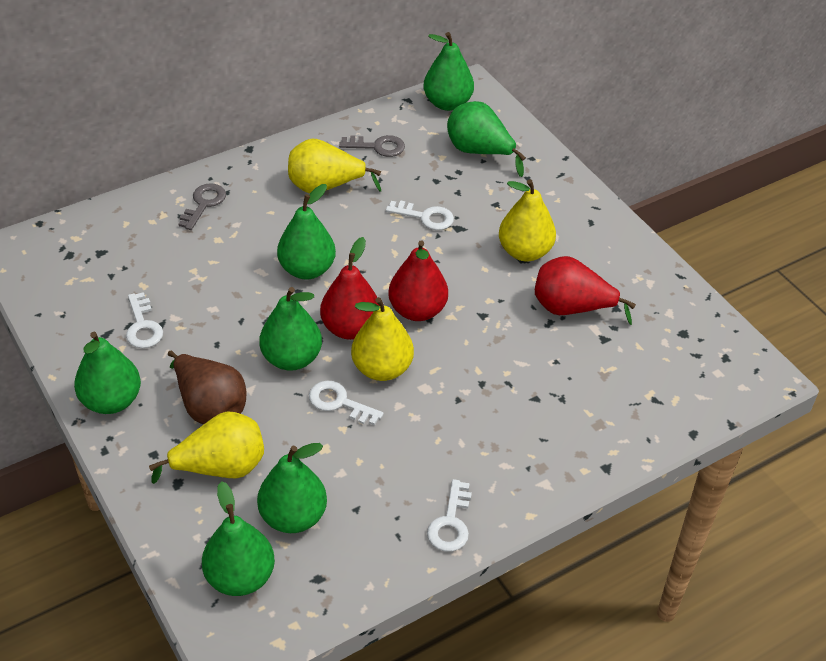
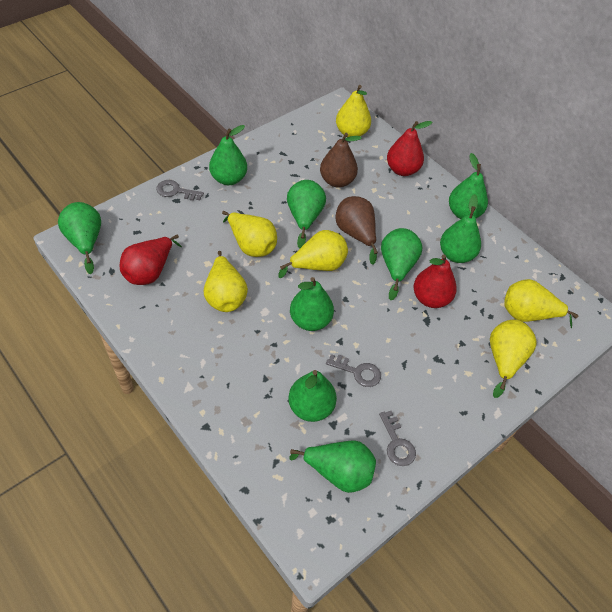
brown pear: 1 -> 2
green pear: 7 -> 9
grey key: 2 -> 3
white key: 4 -> 0
yellow pear: 4 -> 6

